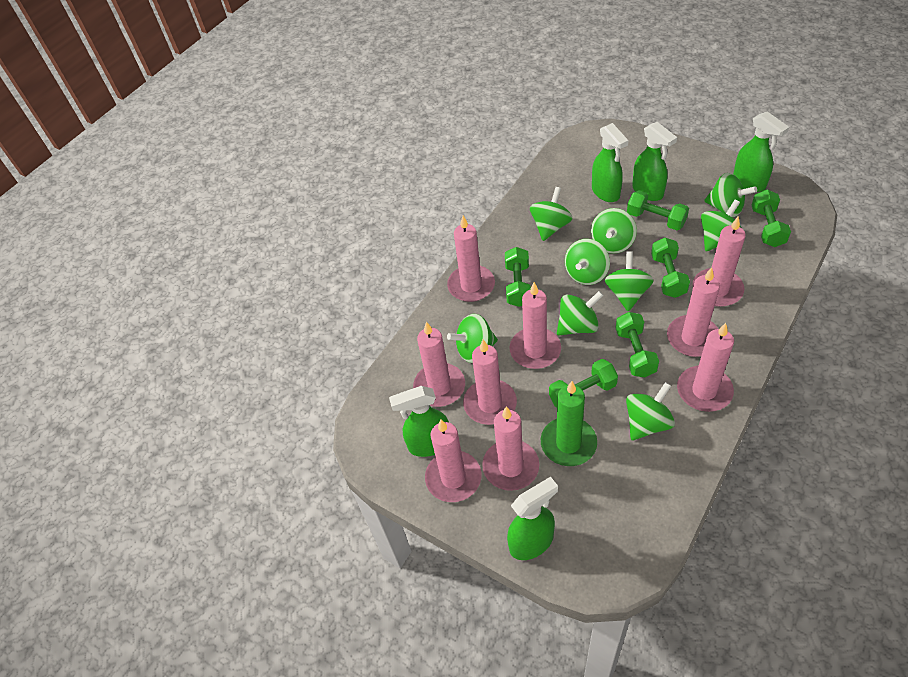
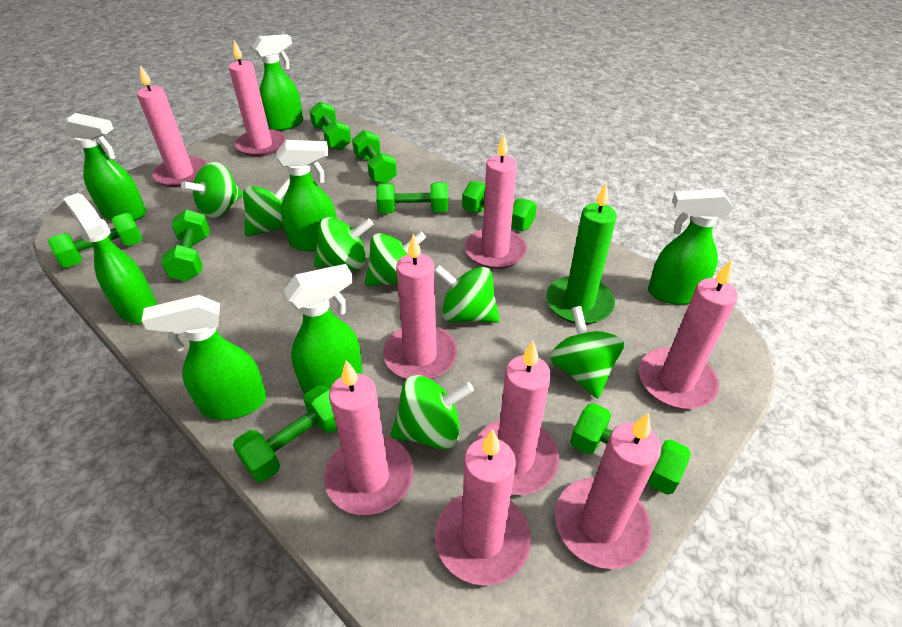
green dumbbell: 6 -> 8
green spinning top: 9 -> 7
green spray bottle: 5 -> 7

